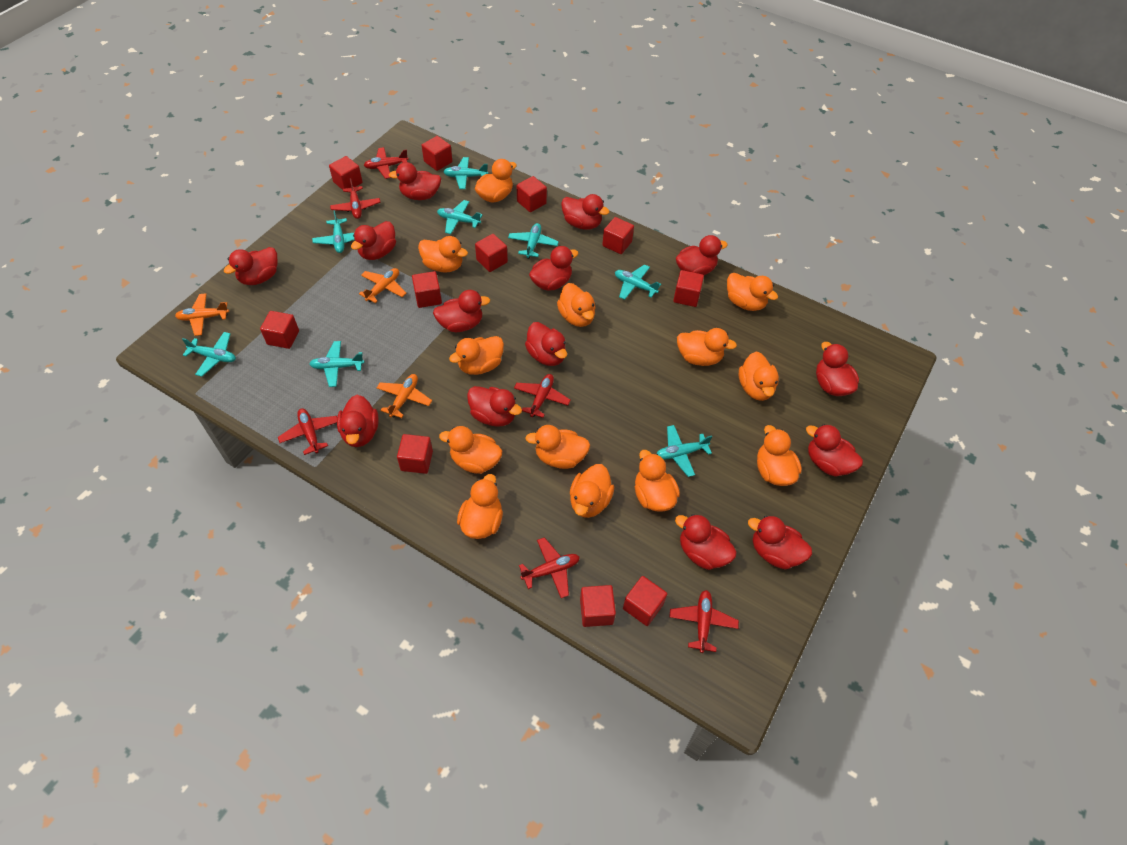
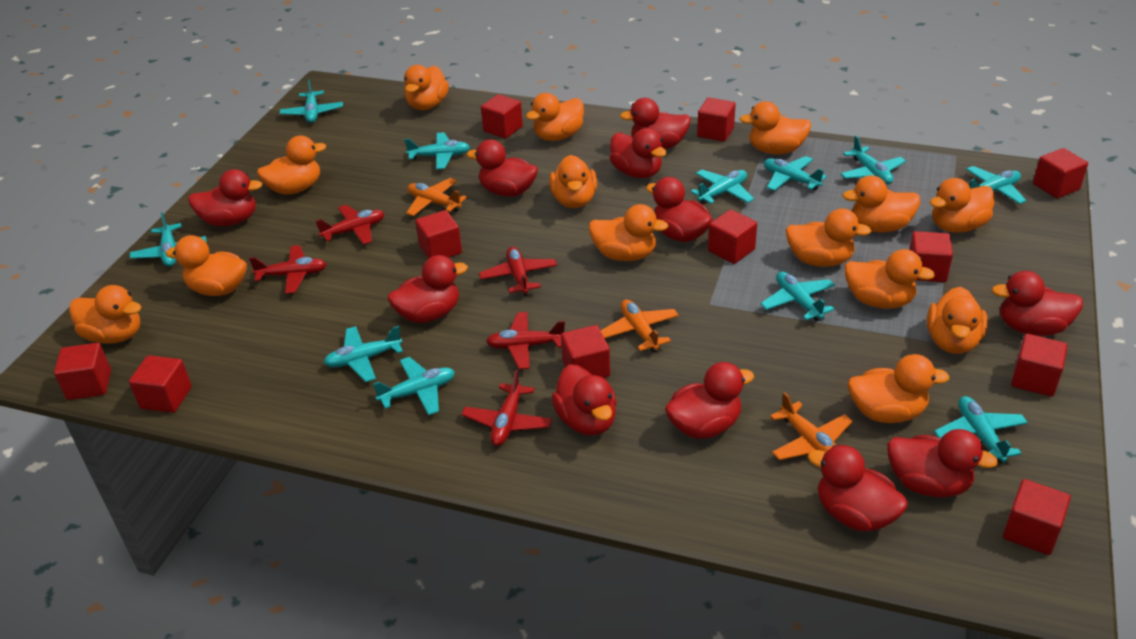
orange duck: 13 -> 14
red duck: 14 -> 11
red plane: 6 -> 5
turquoise plane: 8 -> 11

